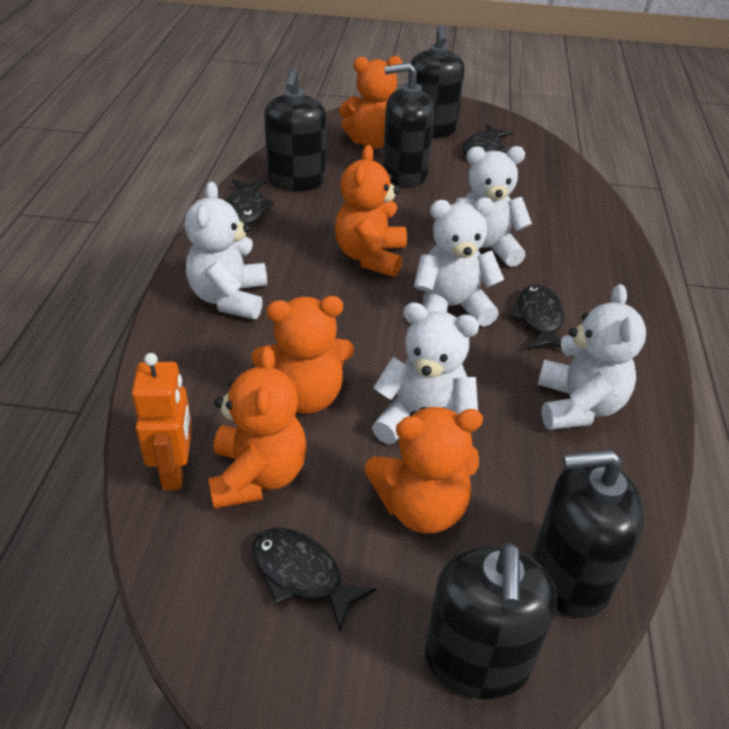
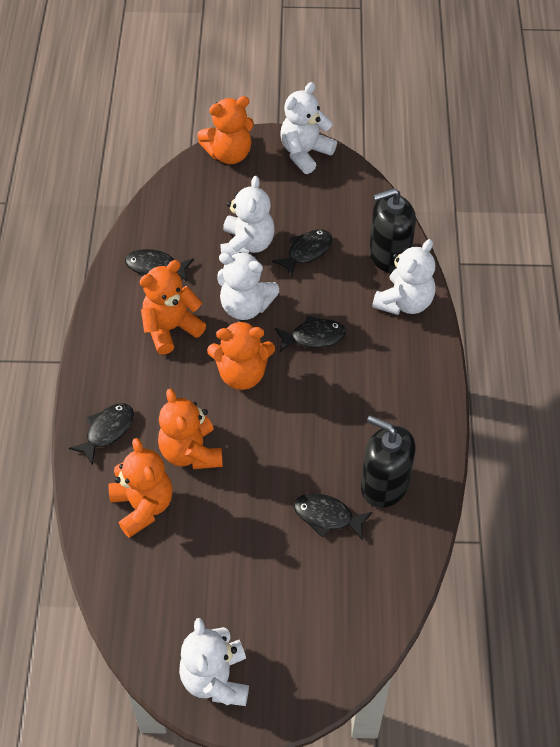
black fish: 4 -> 5
black soap dispenser: 5 -> 2
orange robot: 1 -> 0

